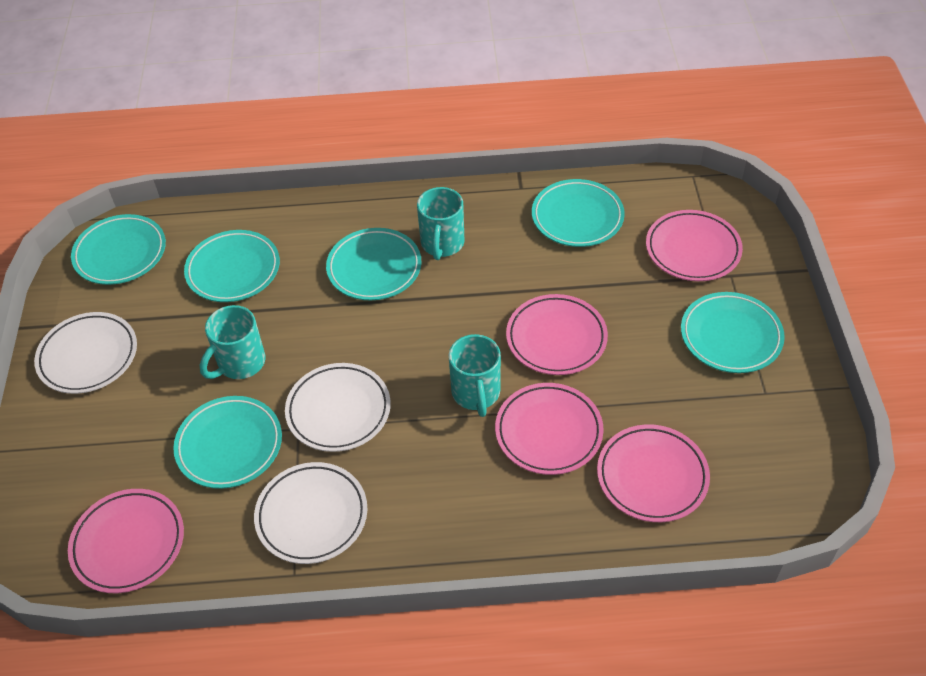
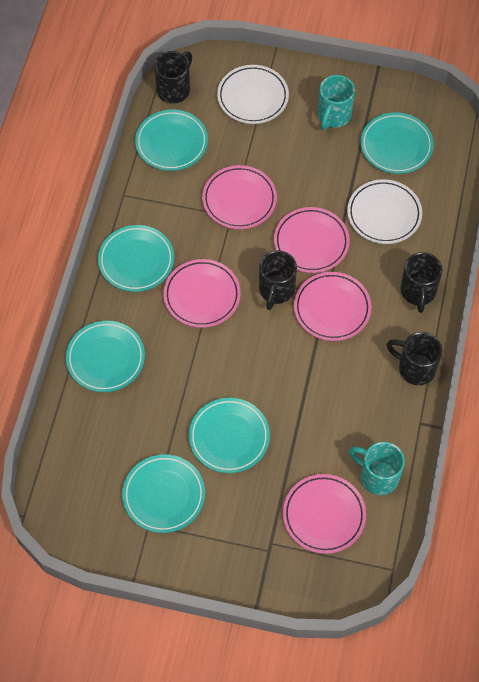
black mug: 0 -> 4
turquoise mug: 3 -> 2
white plate: 3 -> 2

